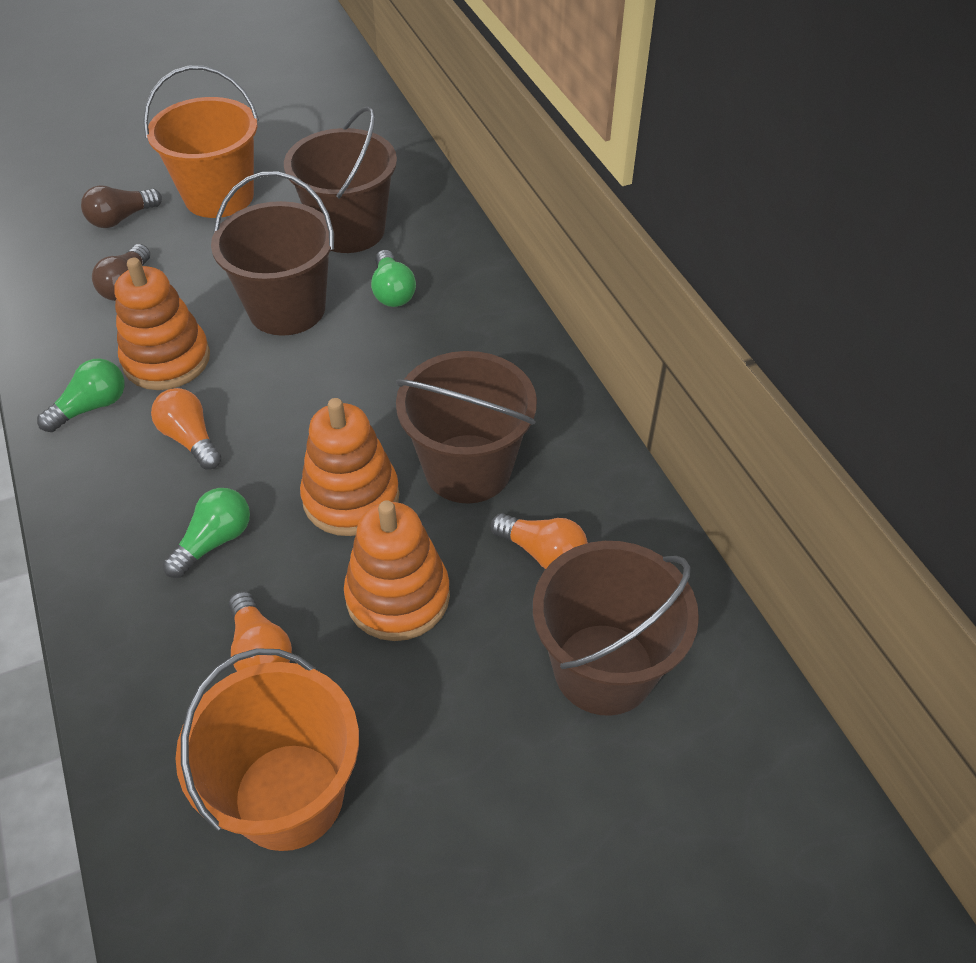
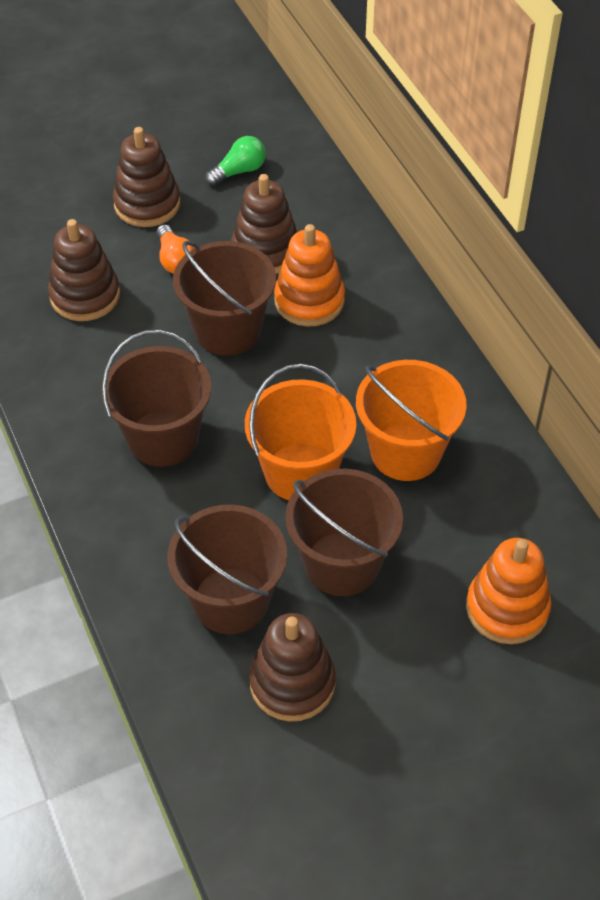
brown light bulb: 2 -> 0
brown stacking toy: 0 -> 4
green light bulb: 3 -> 1
orange light bulb: 3 -> 1
orange stacking toy: 3 -> 2

